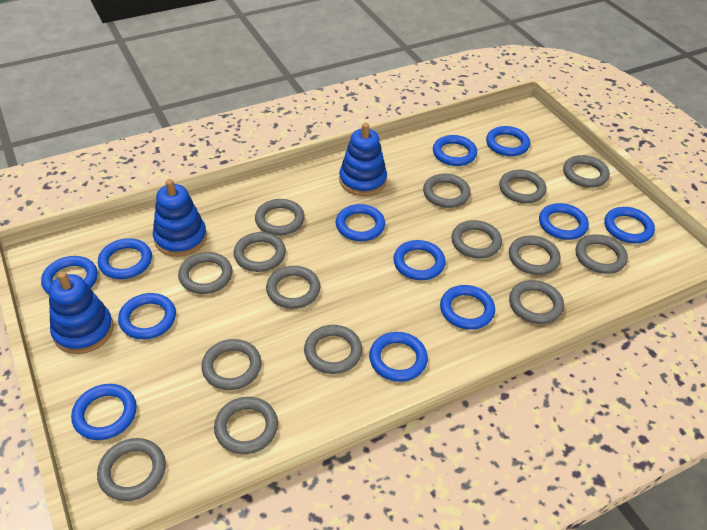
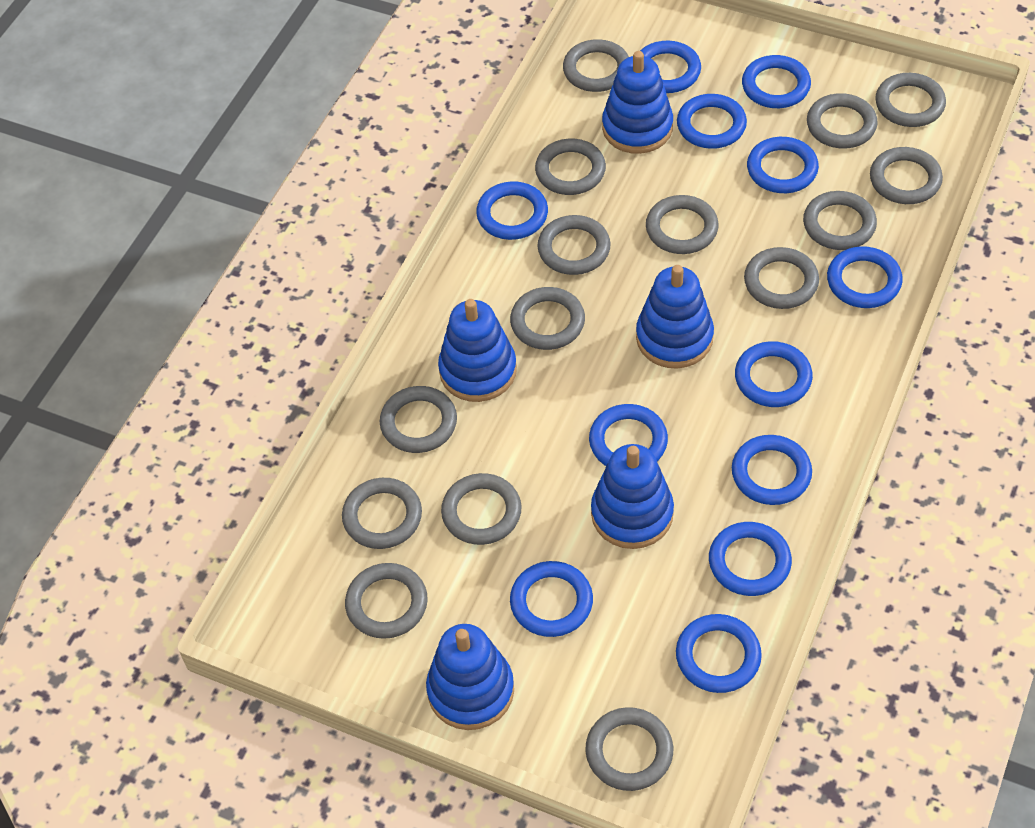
blue stacking toy: 3 -> 5

